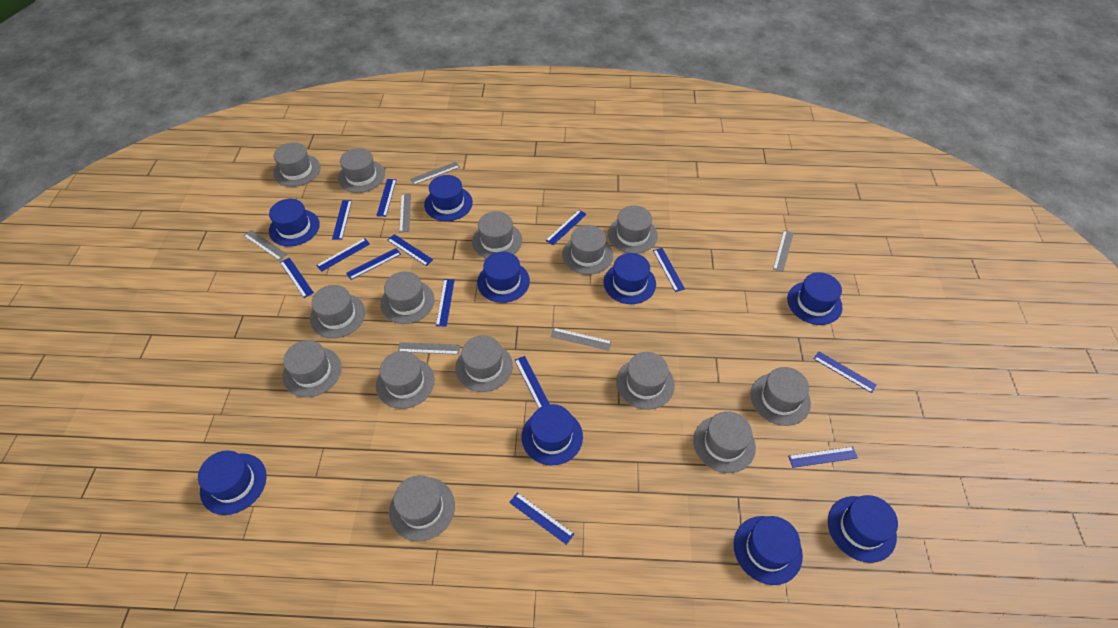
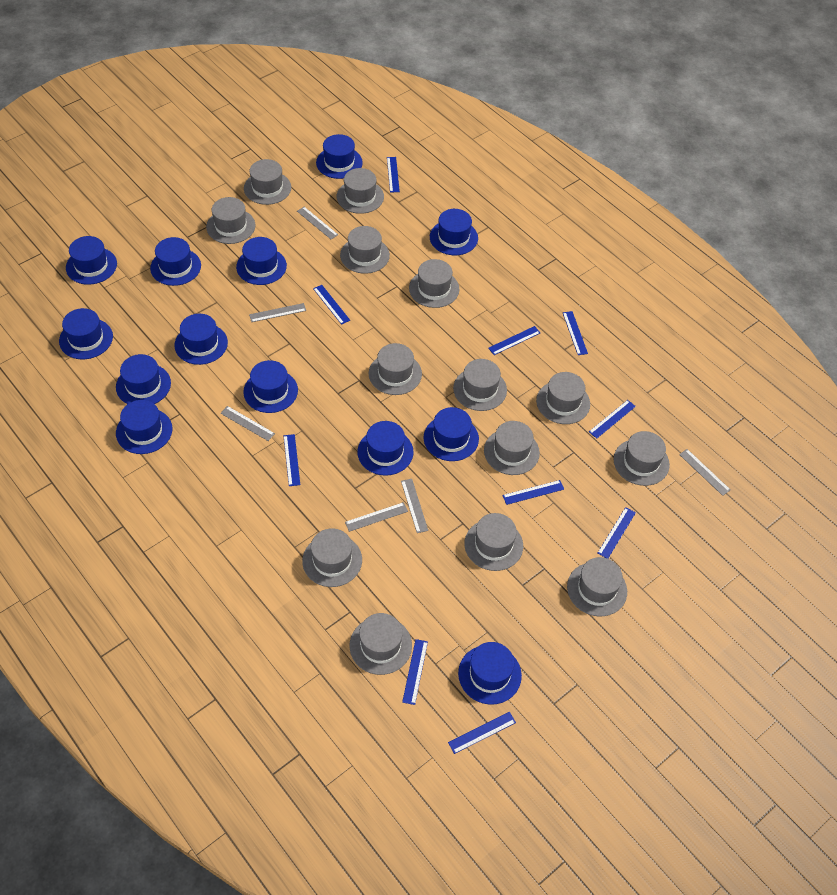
blue hat: 9 -> 13
blue ruler: 13 -> 10

